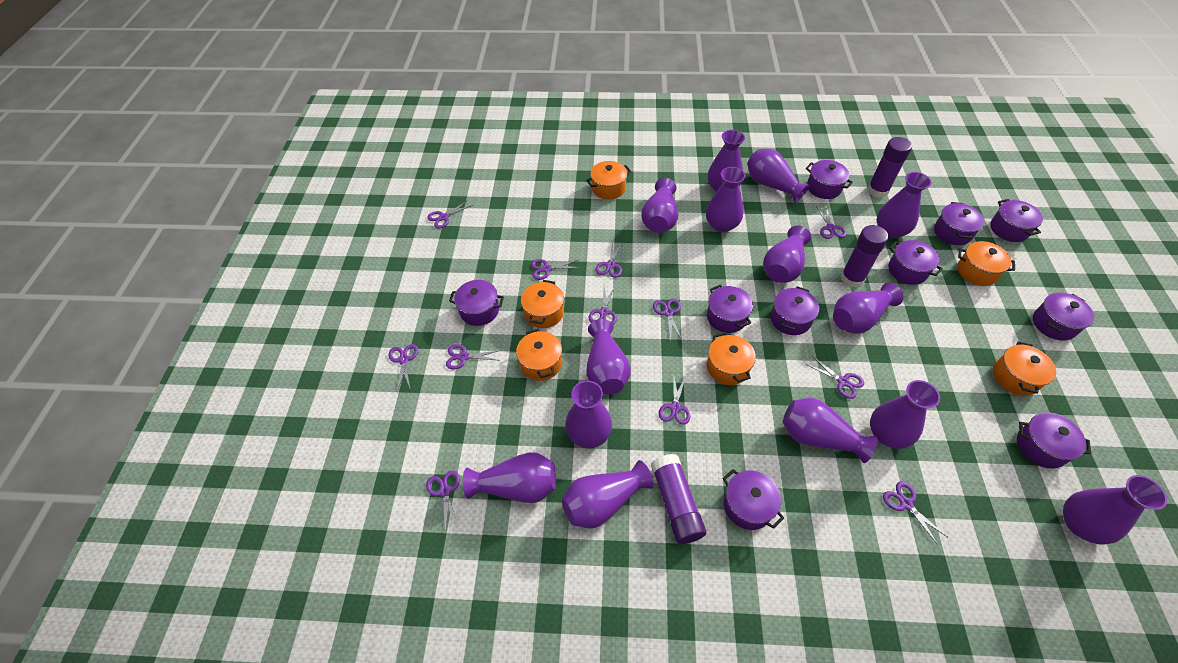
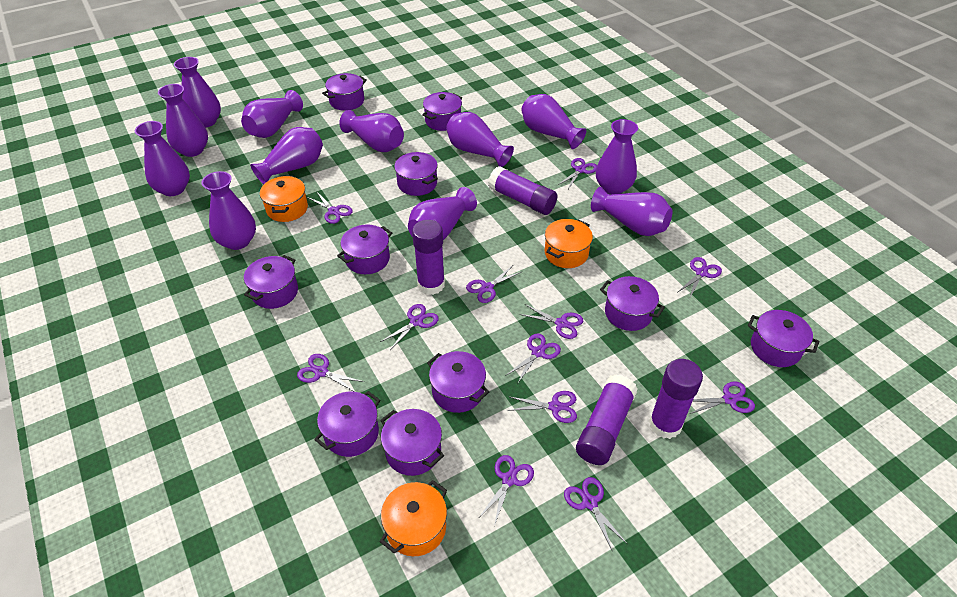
orange pot: 6 -> 3
purple glue stick: 3 -> 4
purple vase: 14 -> 12

